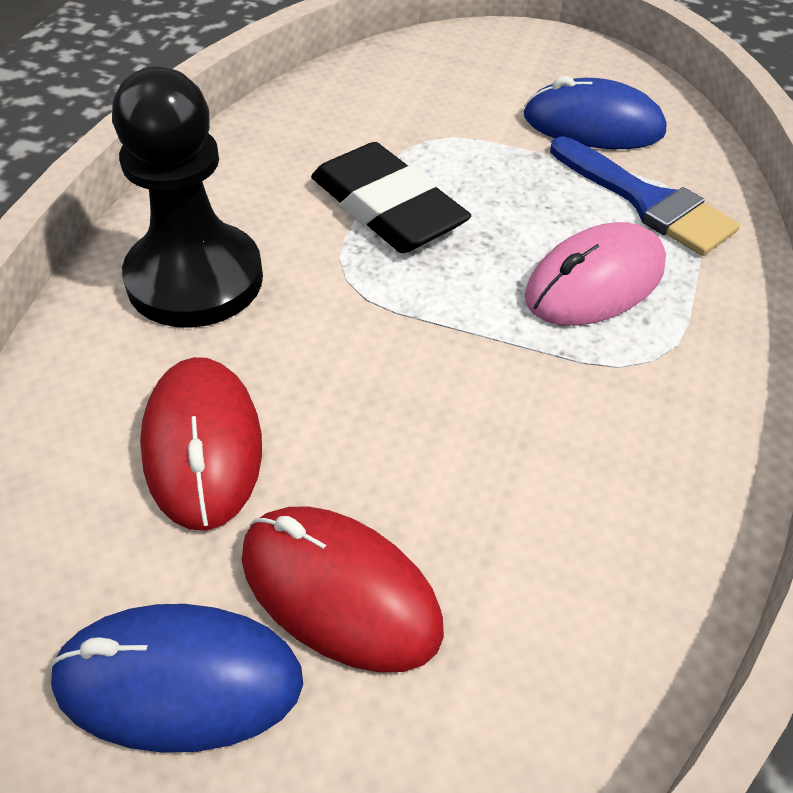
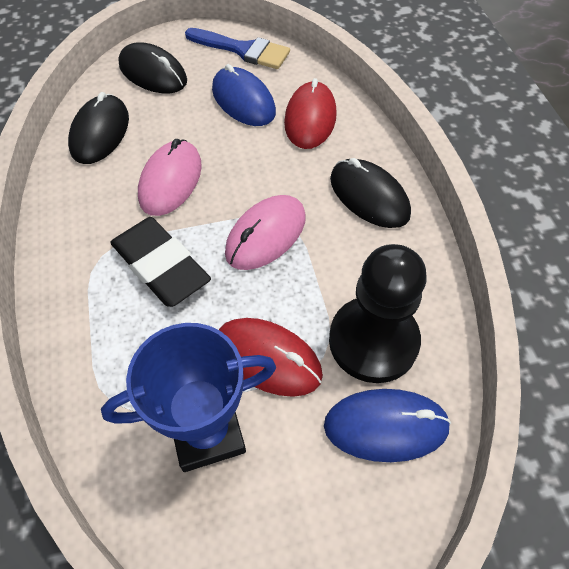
black mouse: 0 -> 3
blue trophy: 0 -> 1
pink mouse: 1 -> 2

